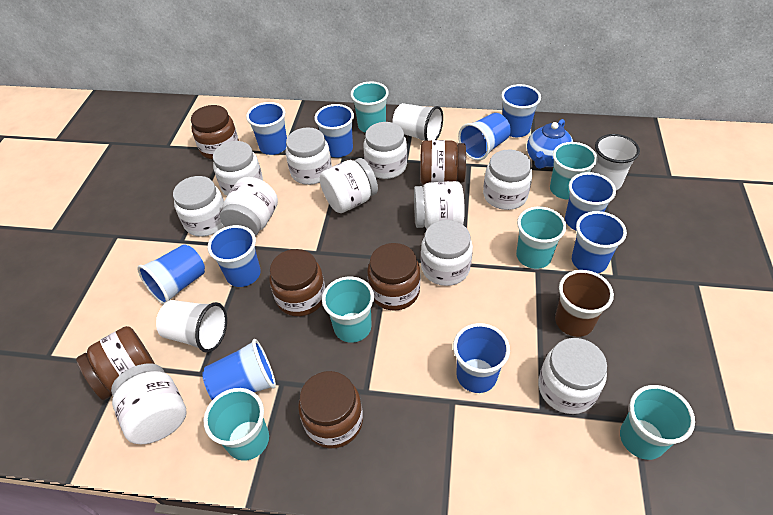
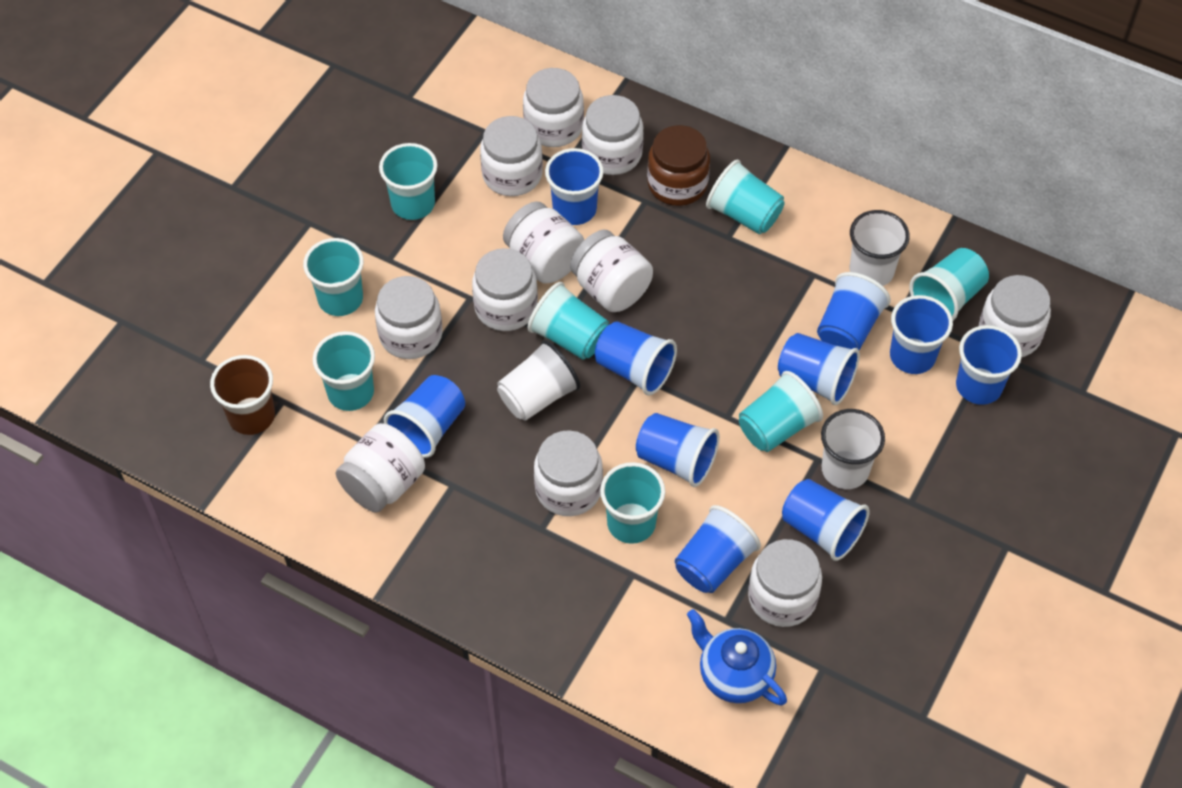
brown jar: 6 -> 1
turquoise cup: 6 -> 8

